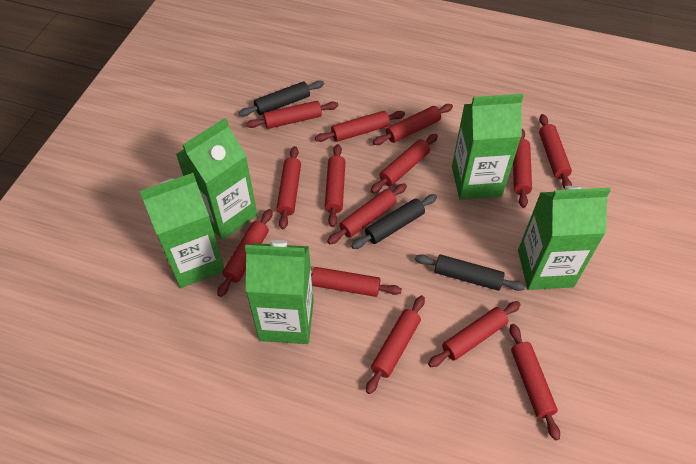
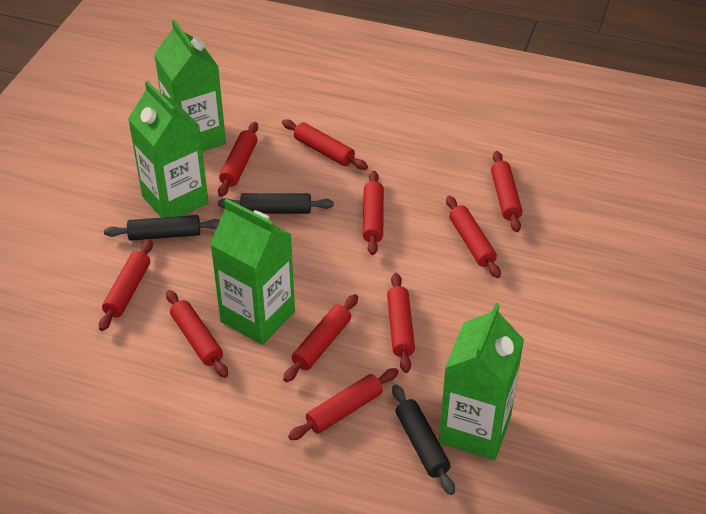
green carton: 5 -> 4
red rolling pin: 14 -> 10

